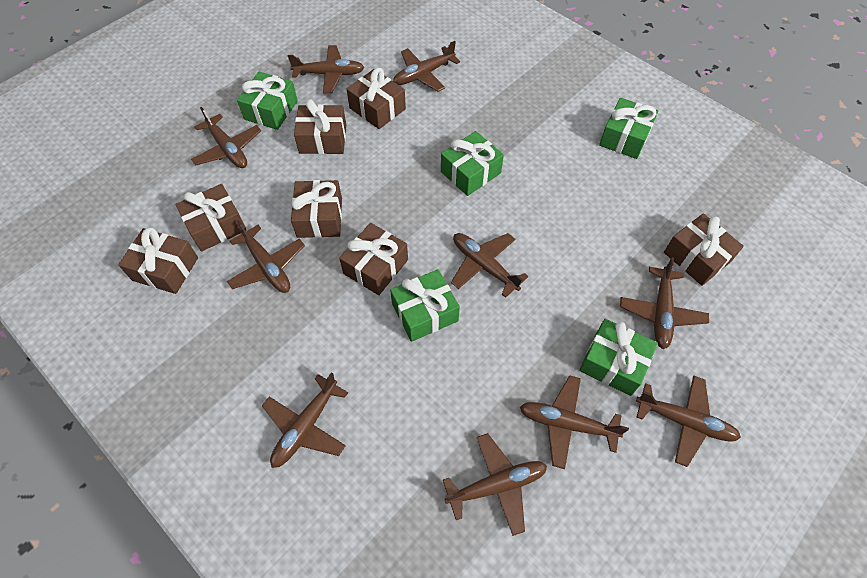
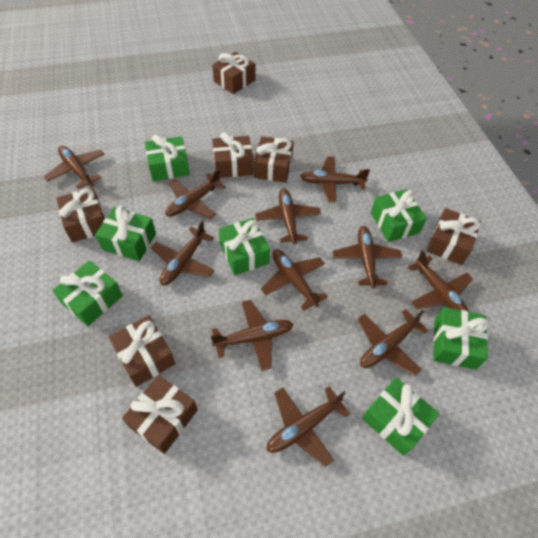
brown plane: 10 -> 11
green gift: 5 -> 7

